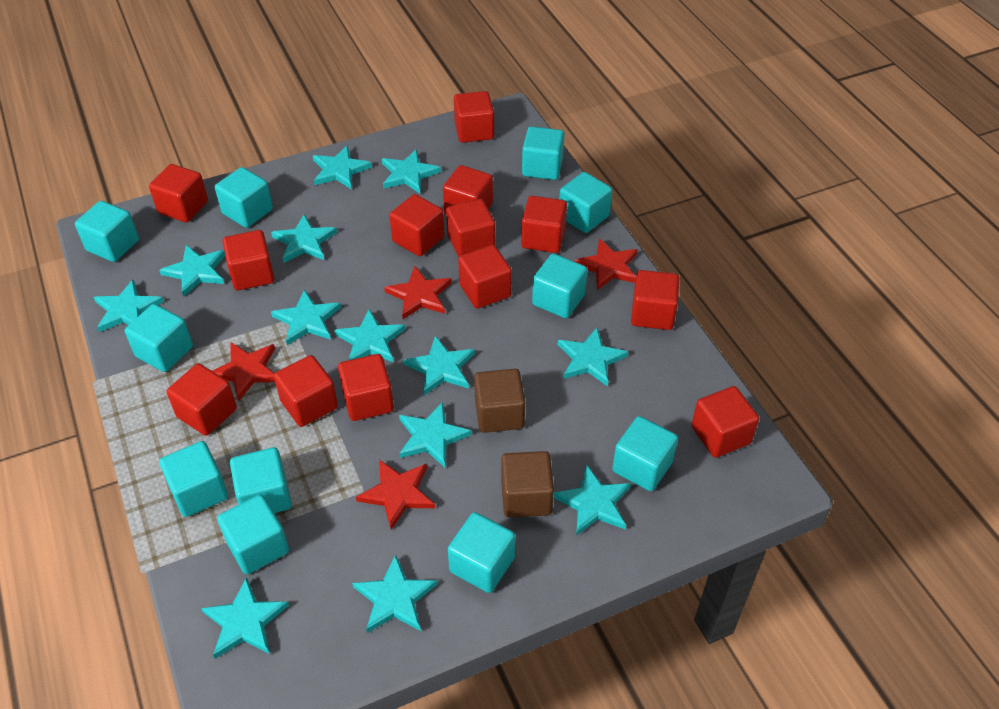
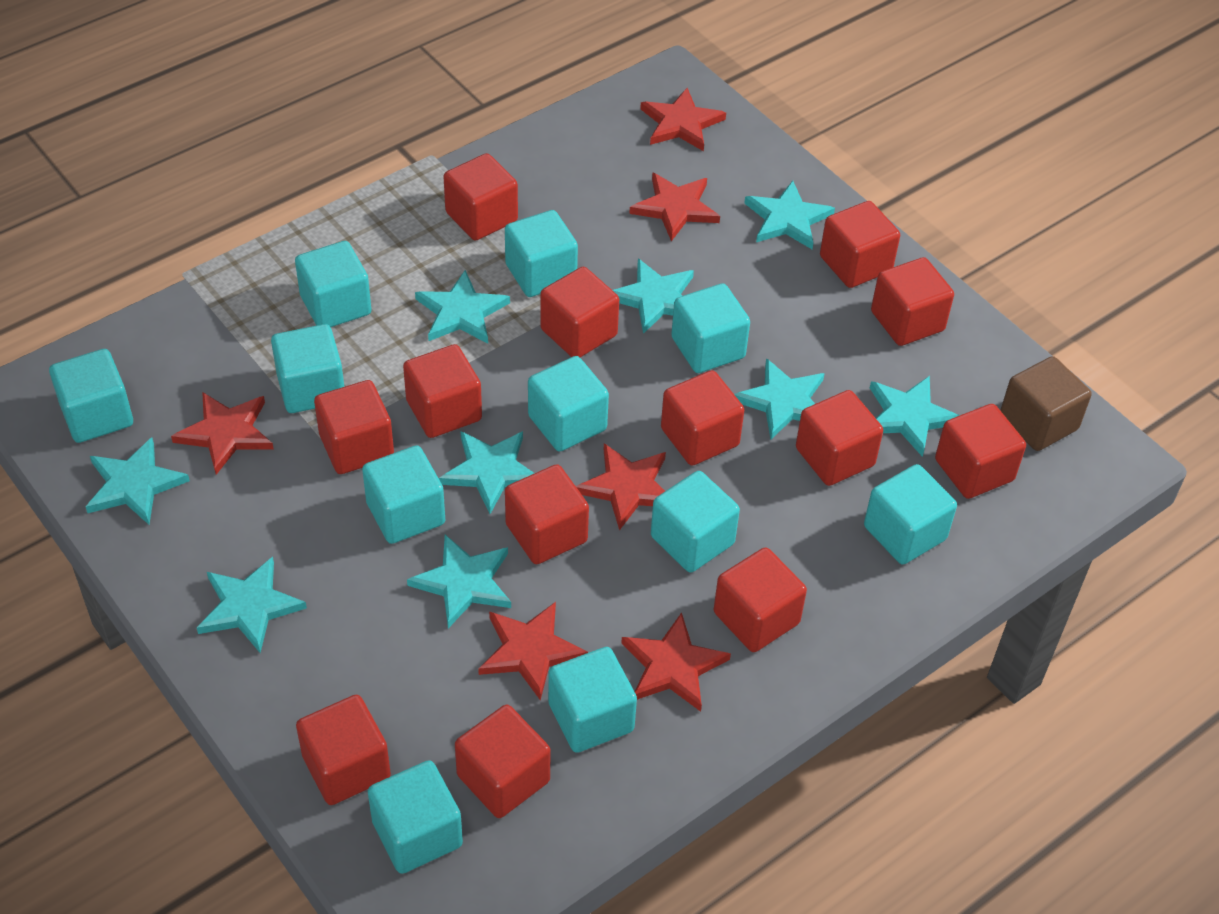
brown cube: 2 -> 1
red star: 4 -> 6
turquoise star: 13 -> 9

